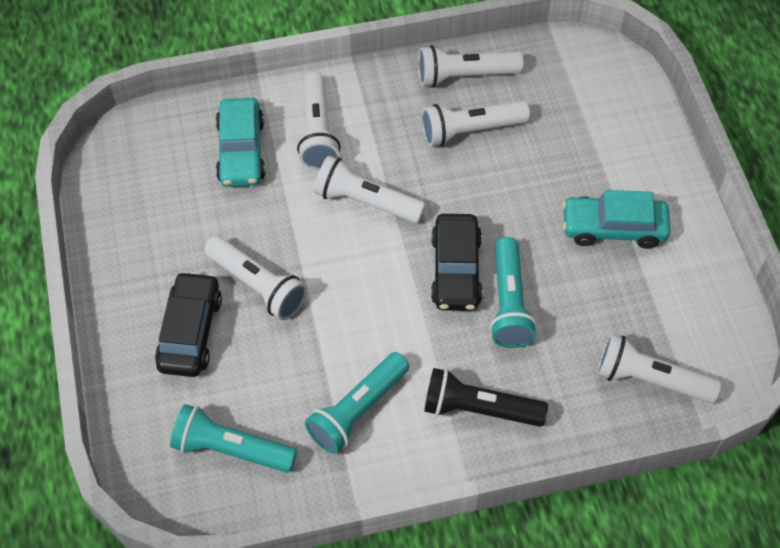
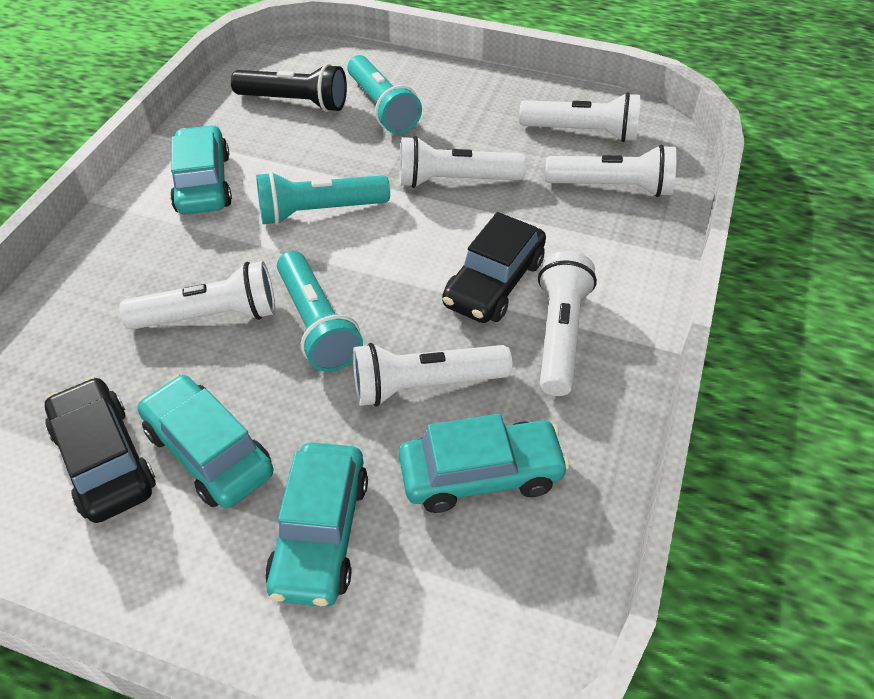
turquoise car: 2 -> 4

